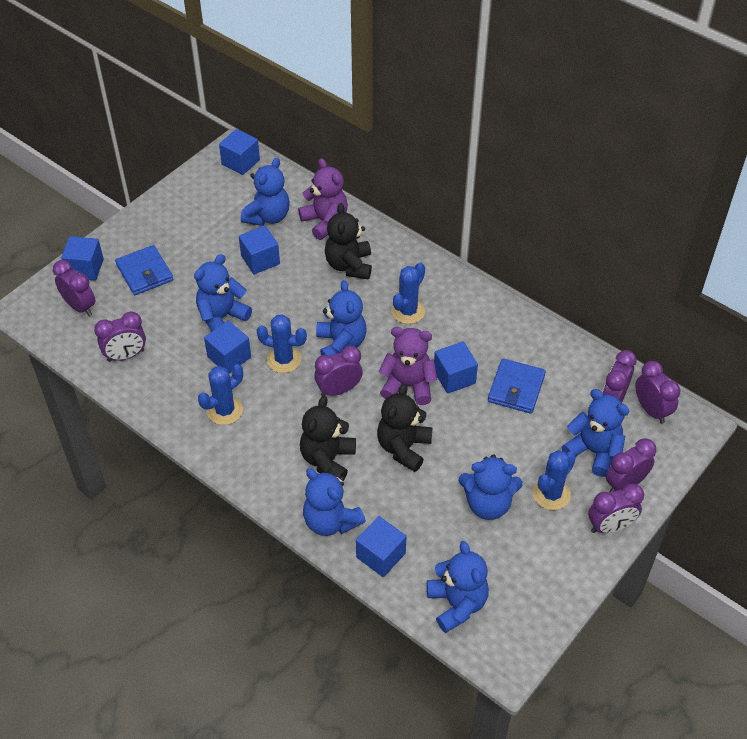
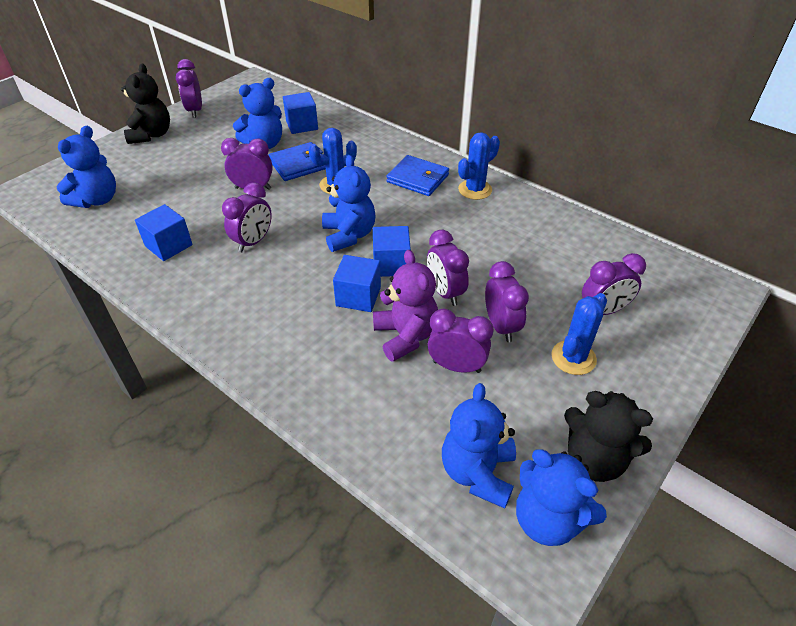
black teddy bear: 3 -> 2
blue cactus: 4 -> 3
blue cube: 6 -> 4
blue teddy bear: 7 -> 5
purple teddy bear: 2 -> 1

